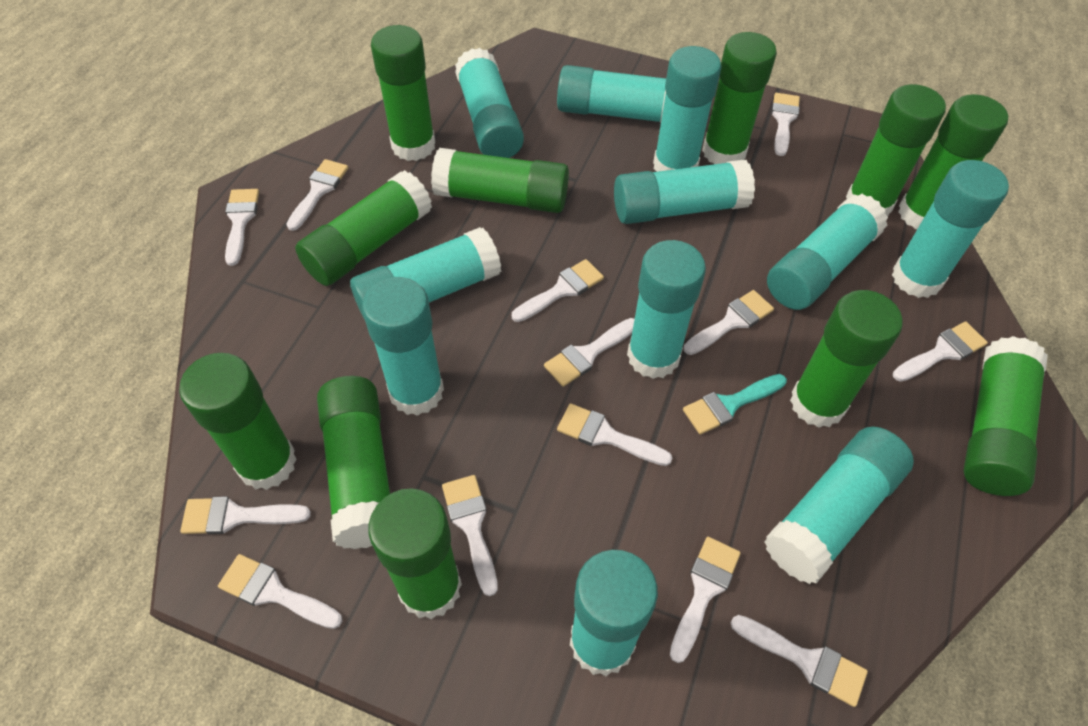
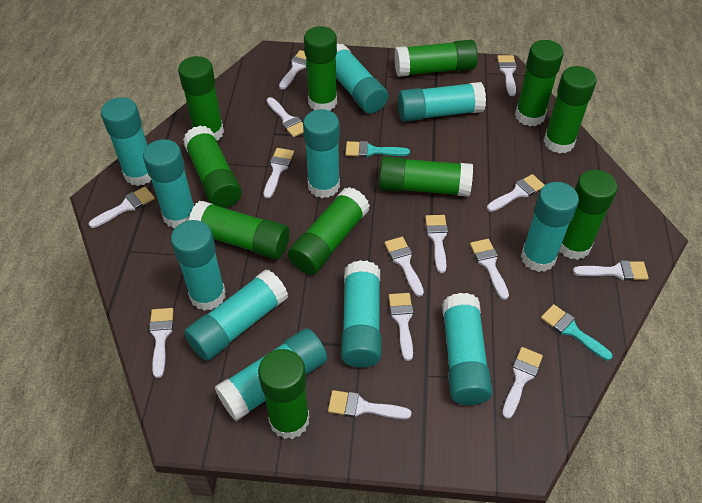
turquoise brush: 1 -> 2
white brush: 13 -> 14

